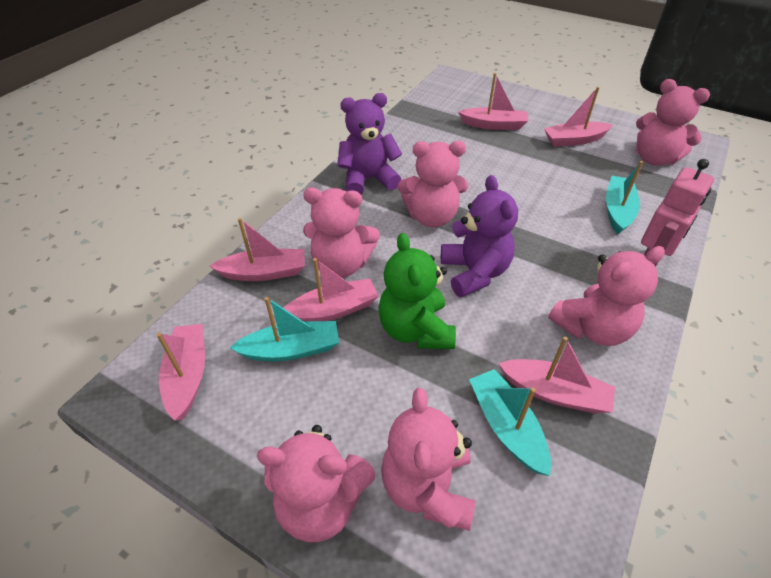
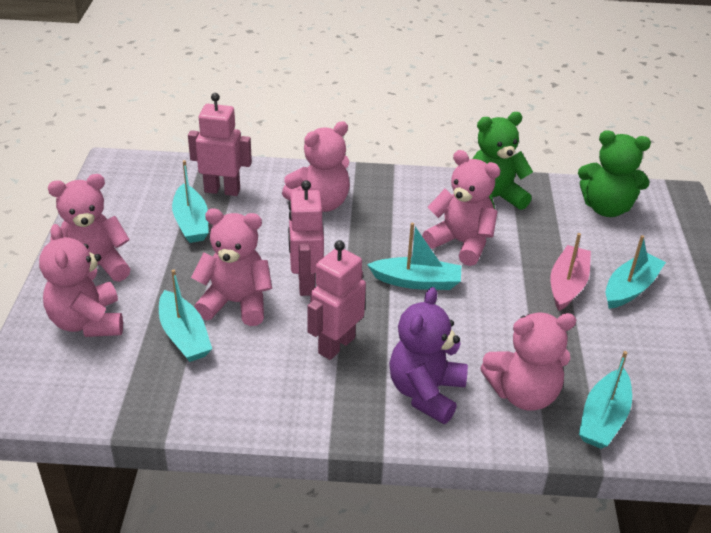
green teddy bear: 1 -> 2
pink boat: 6 -> 1
pink robot: 1 -> 3
purple teddy bear: 2 -> 1
turquoise boat: 3 -> 5

